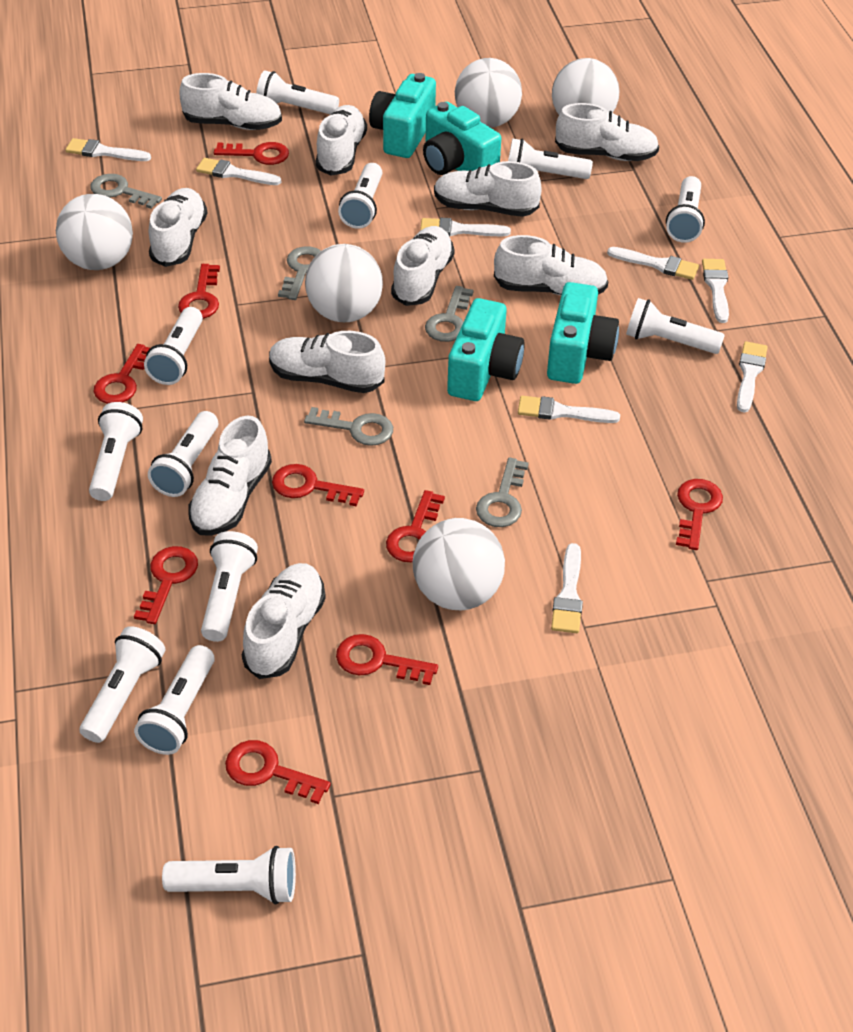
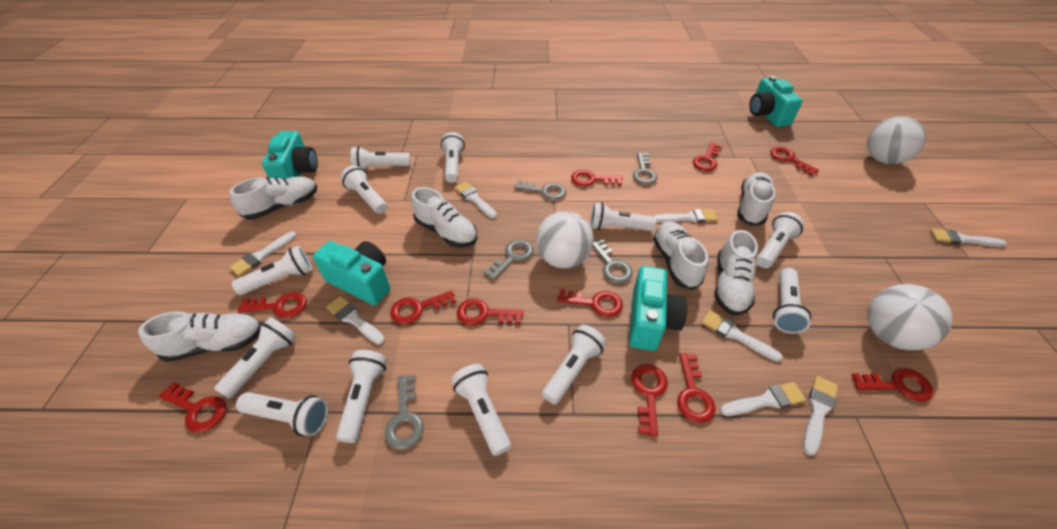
red key: 9 -> 11
white ball: 5 -> 3
white shoe: 10 -> 6

